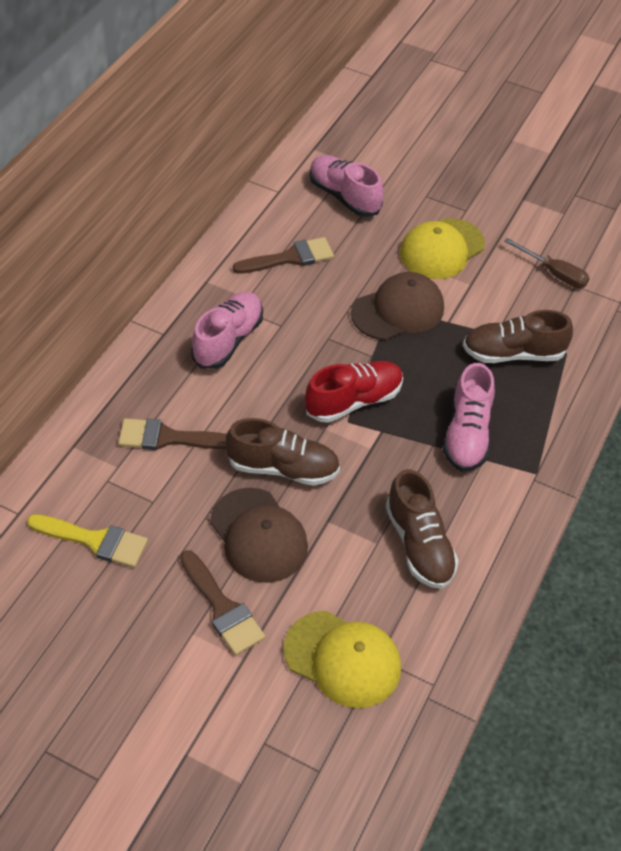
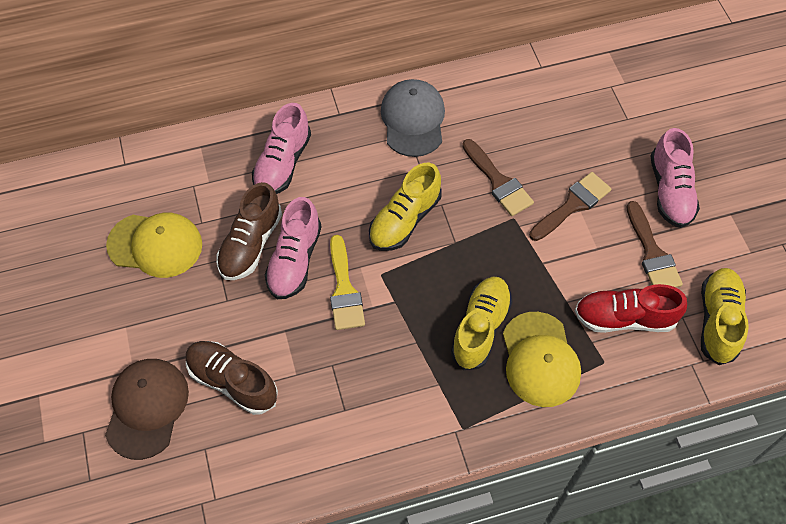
brown cap: 2 -> 1
brown screwdriver: 1 -> 0
brown shoe: 3 -> 2
grey cap: 0 -> 1
yellow shoe: 0 -> 3

